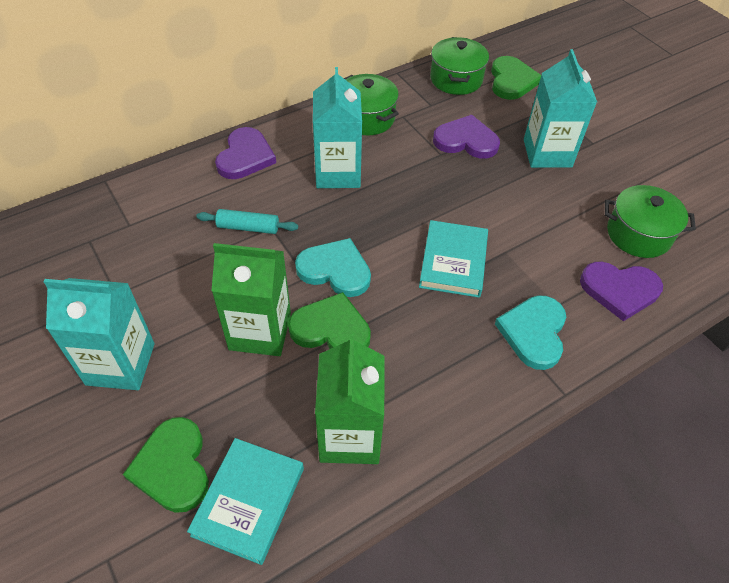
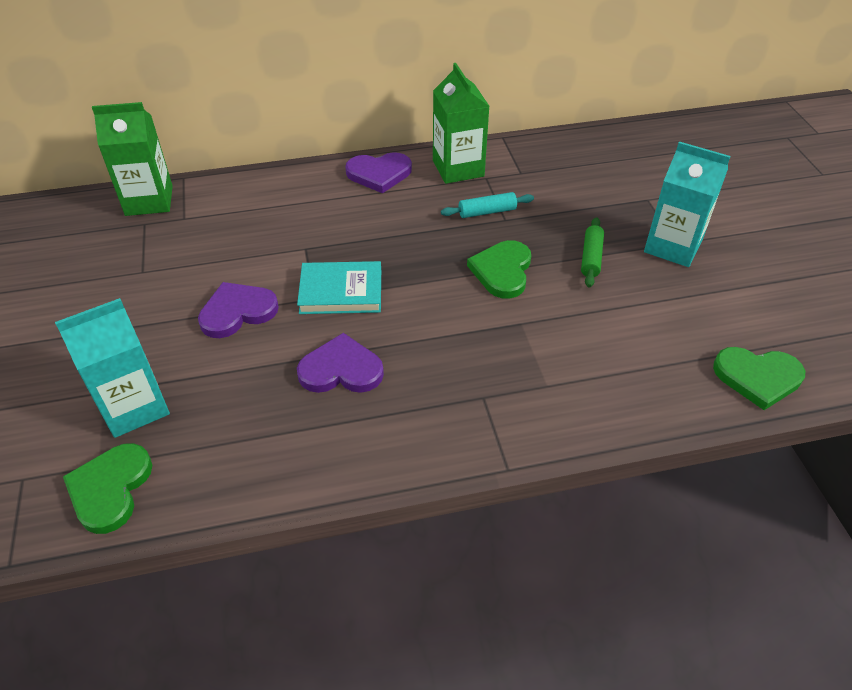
green pot: 3 -> 0
green rolling pin: 0 -> 1
turquoise book: 2 -> 1
turquoise carton: 3 -> 2
turquoise heart: 2 -> 0

